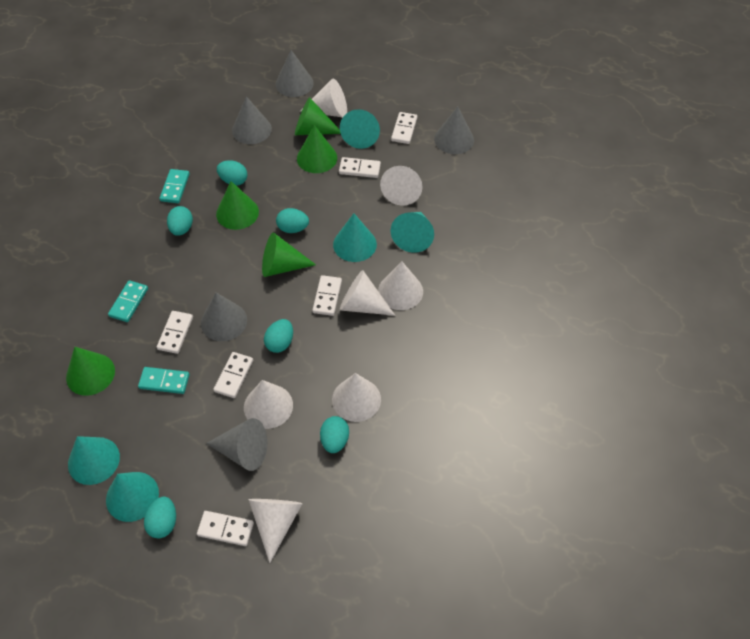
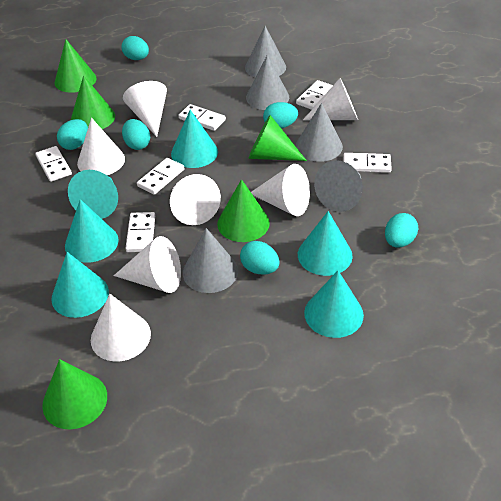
turquoise cone: 5 -> 6
turquoise domino: 3 -> 0

